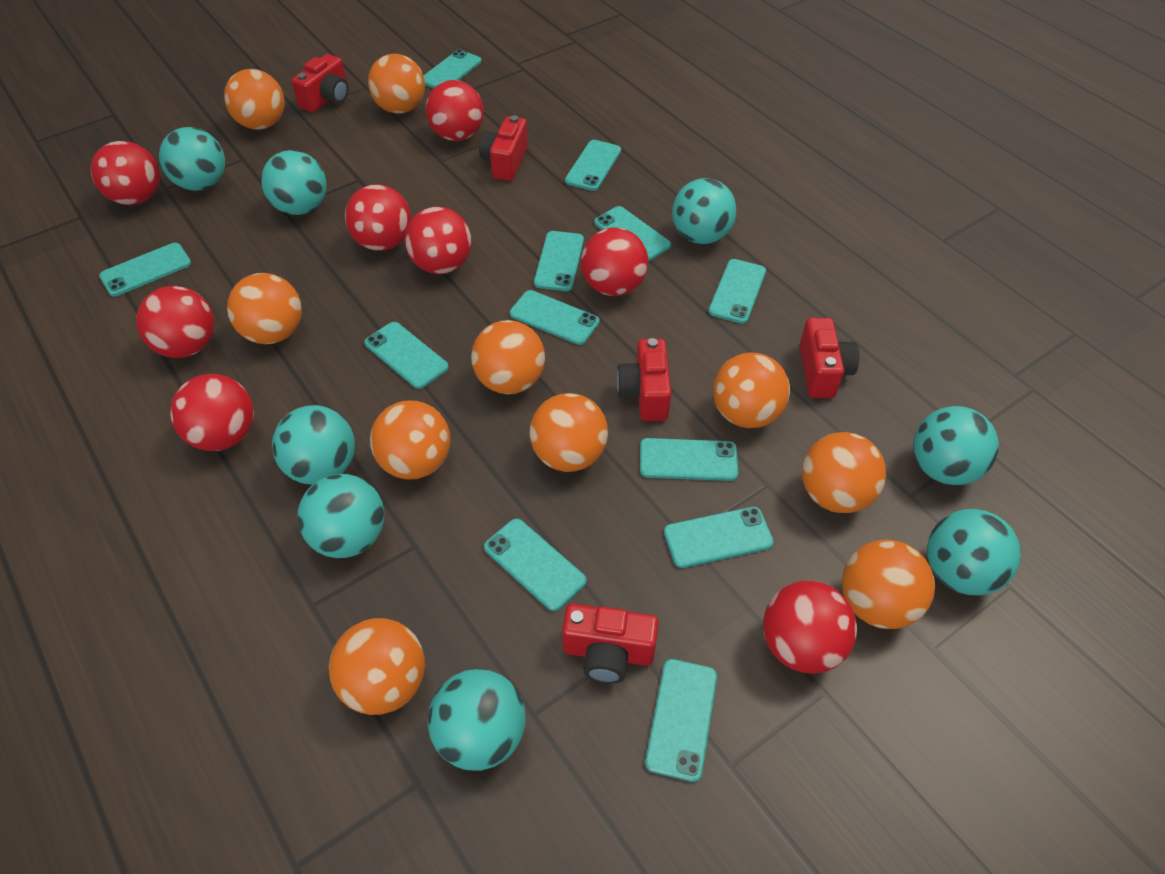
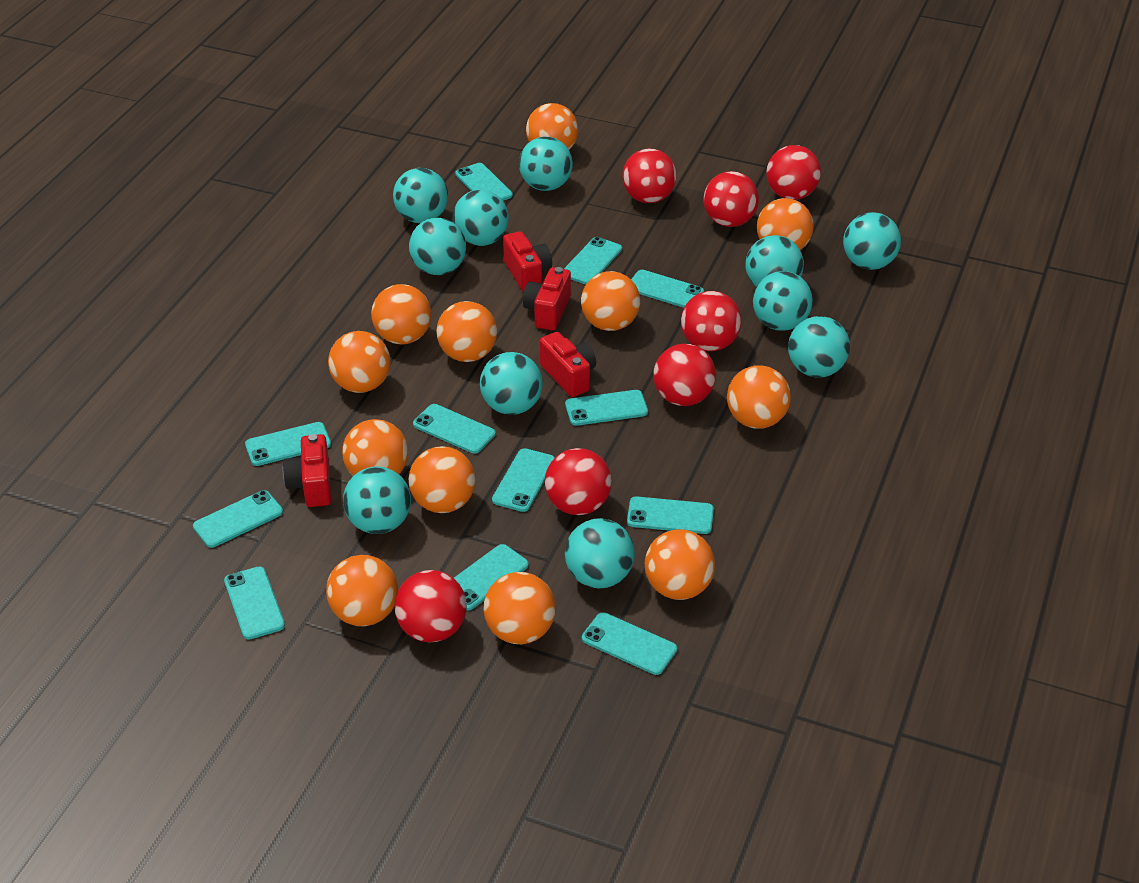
orange ball: 10 -> 12
red ball: 8 -> 7
red camera: 5 -> 4
turquoise ball: 8 -> 11

